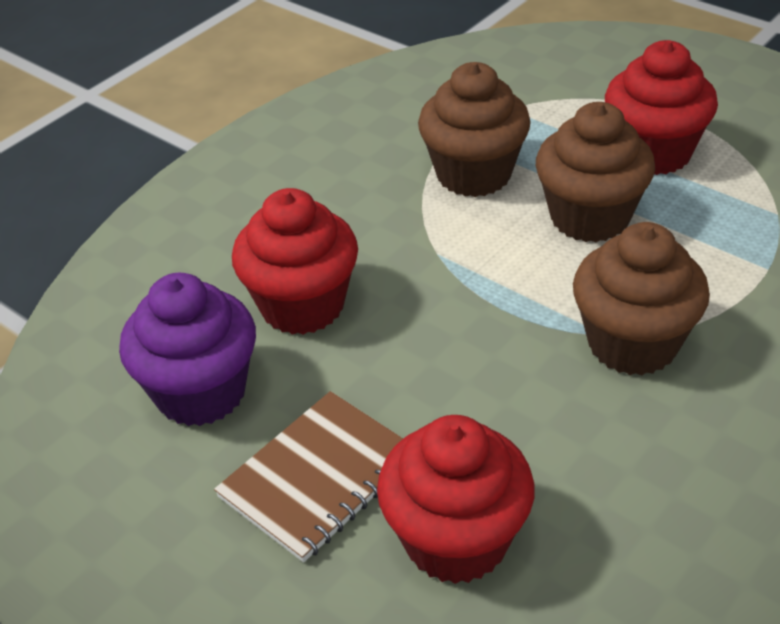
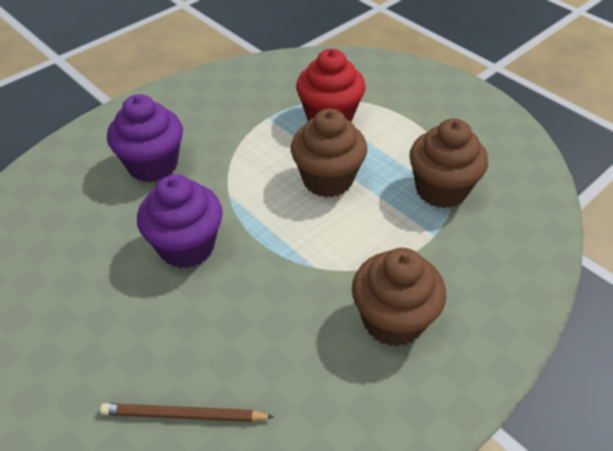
brown notebook: 1 -> 0
brown pencil: 0 -> 1
purple cupcake: 1 -> 2
red cupcake: 3 -> 1

